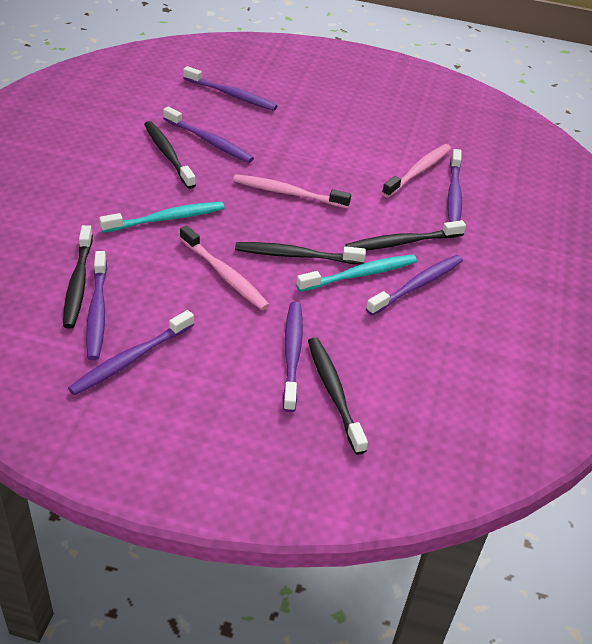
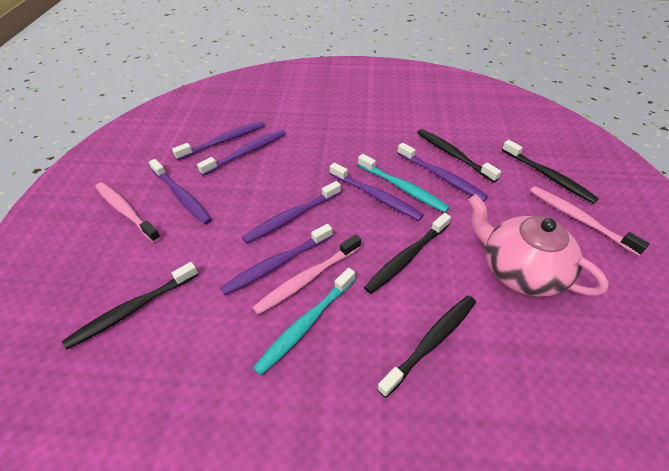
pink teapot: 0 -> 1

